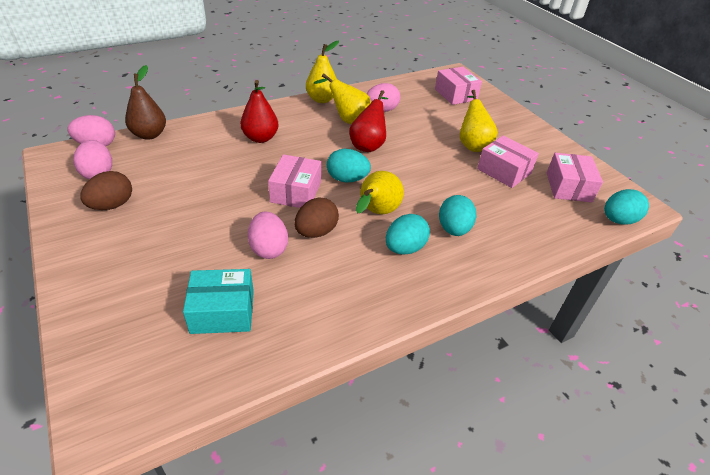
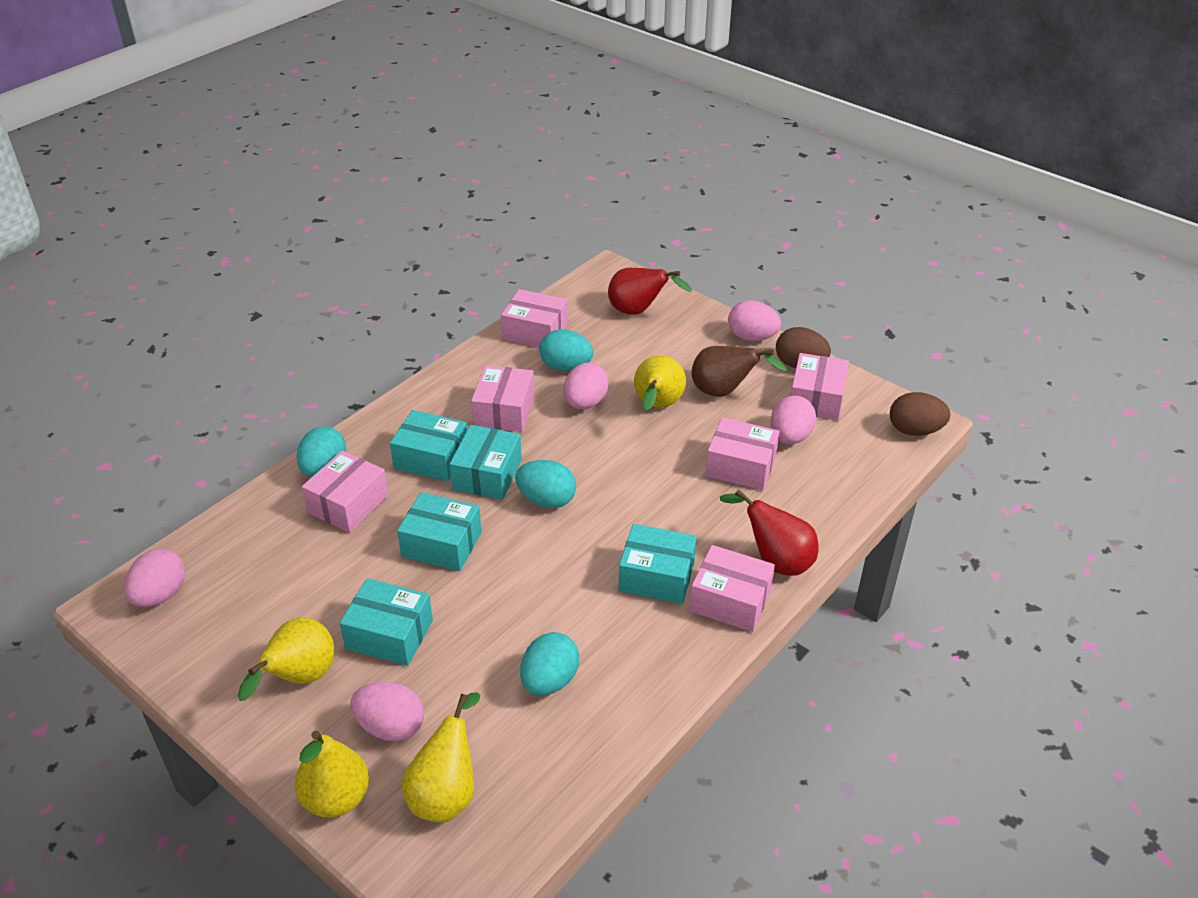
pink box: 4 -> 6
pink egg: 4 -> 5
turquoise box: 1 -> 5

